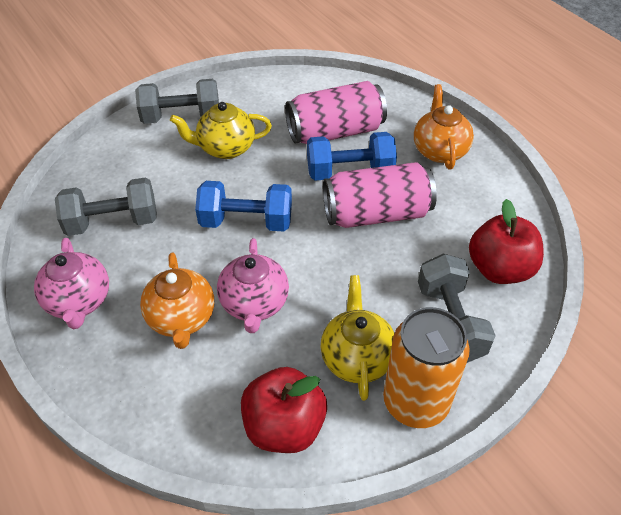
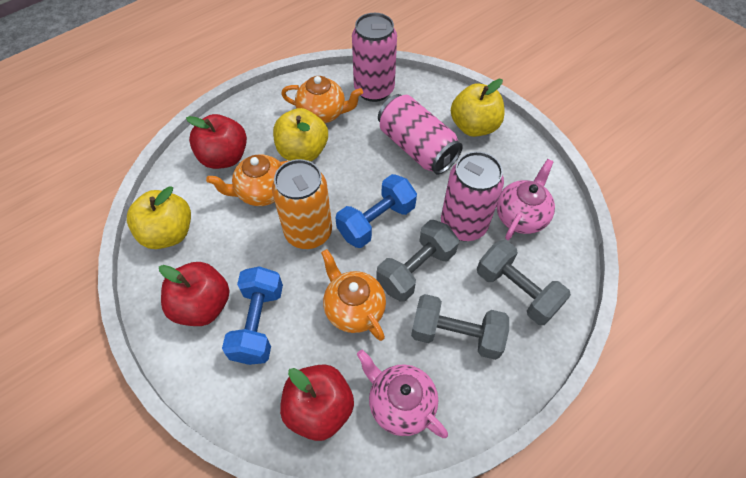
orange teapot: 2 -> 3
pink can: 2 -> 3
red apple: 2 -> 3
yellow apple: 0 -> 3
yellow teapot: 2 -> 0

